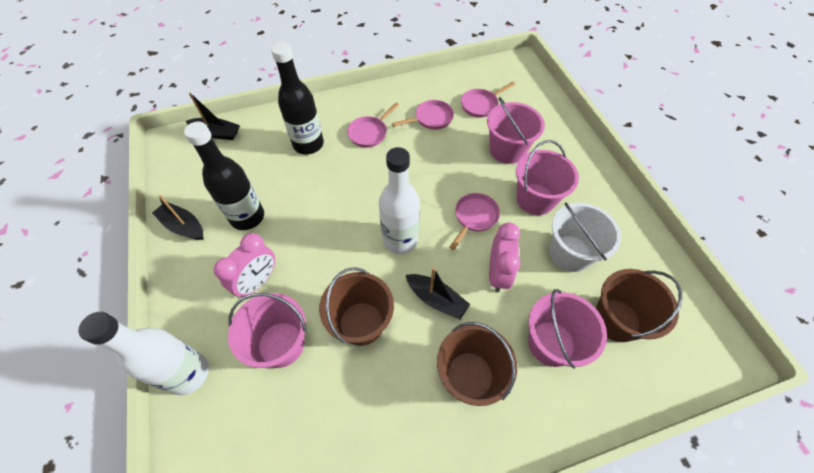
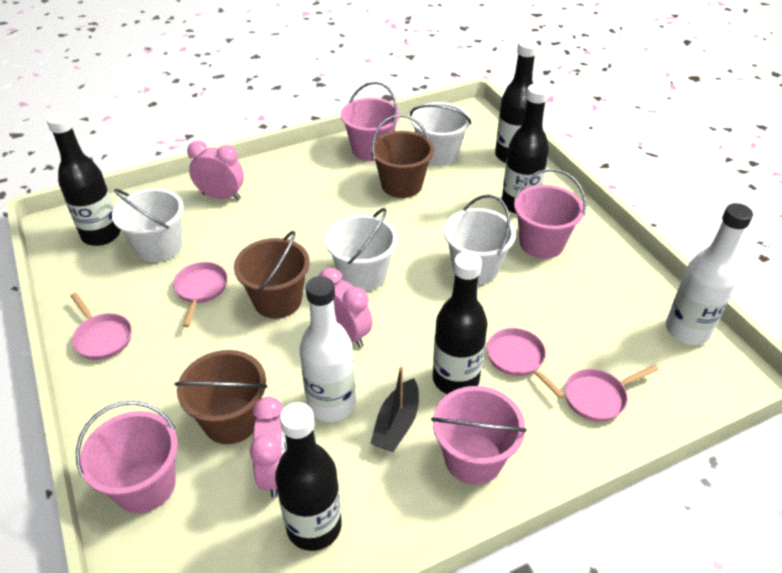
black boat: 3 -> 1
black bottle: 2 -> 5
pink clock: 2 -> 3
white bucket: 1 -> 4

